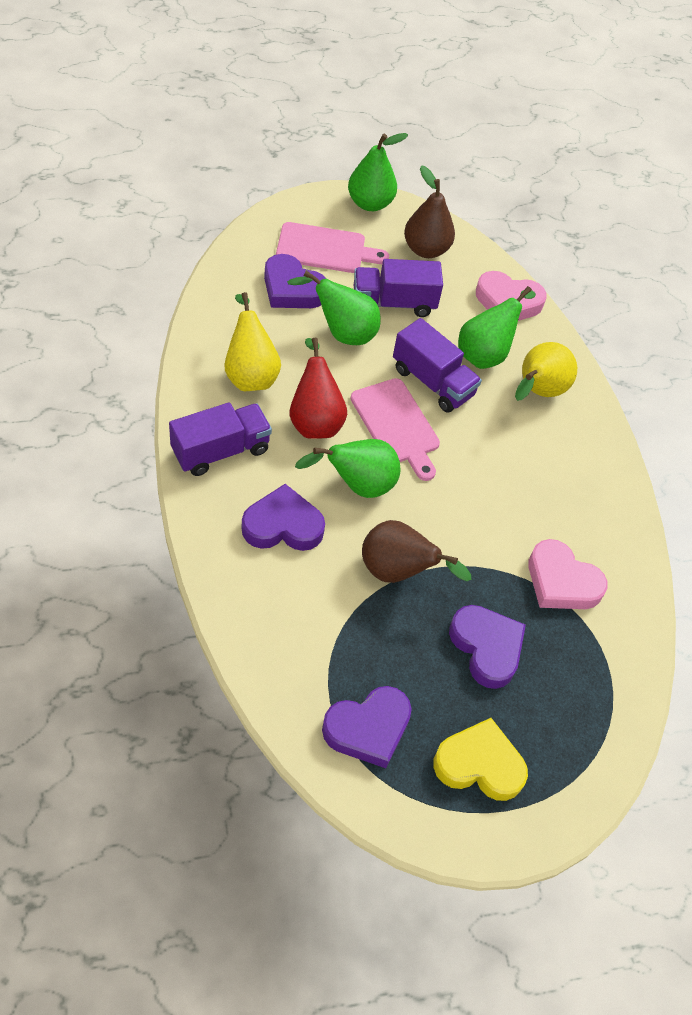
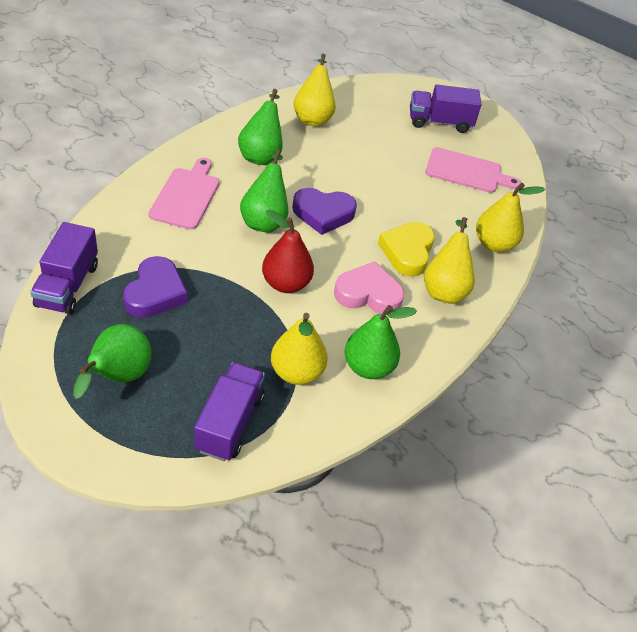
brown pear: 2 -> 0
pink heart: 2 -> 1
purple heart: 4 -> 2
yellow pear: 2 -> 4

